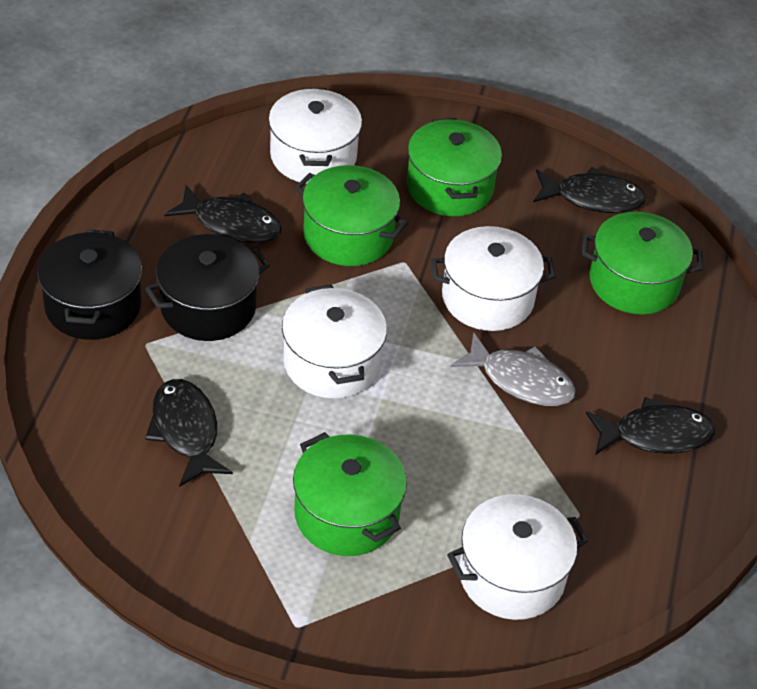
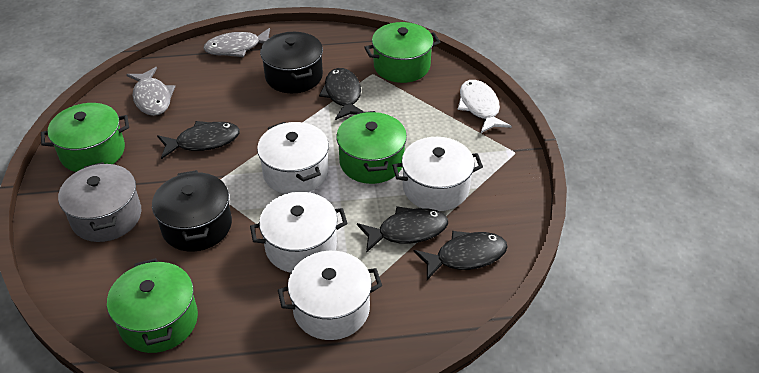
grey fish: 1 -> 2
grey pot: 0 -> 1
white fish: 0 -> 1

